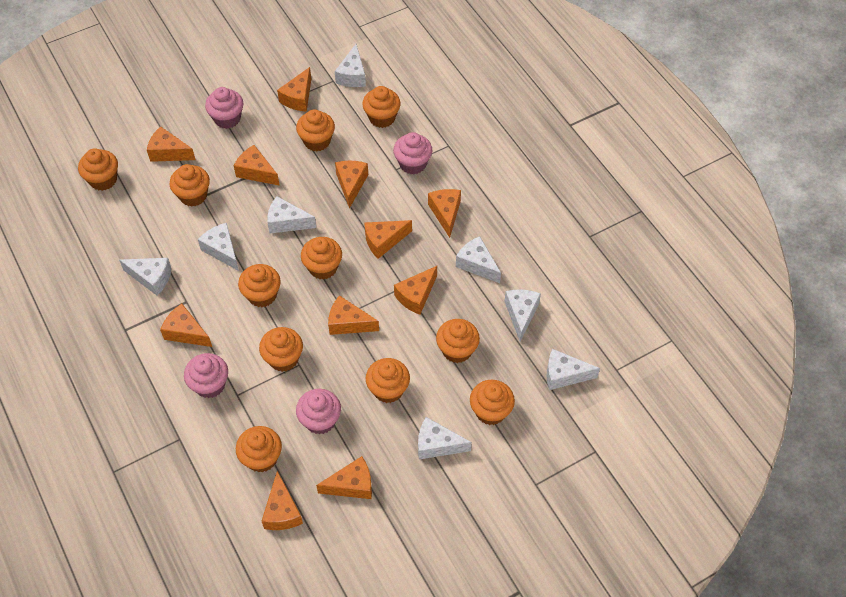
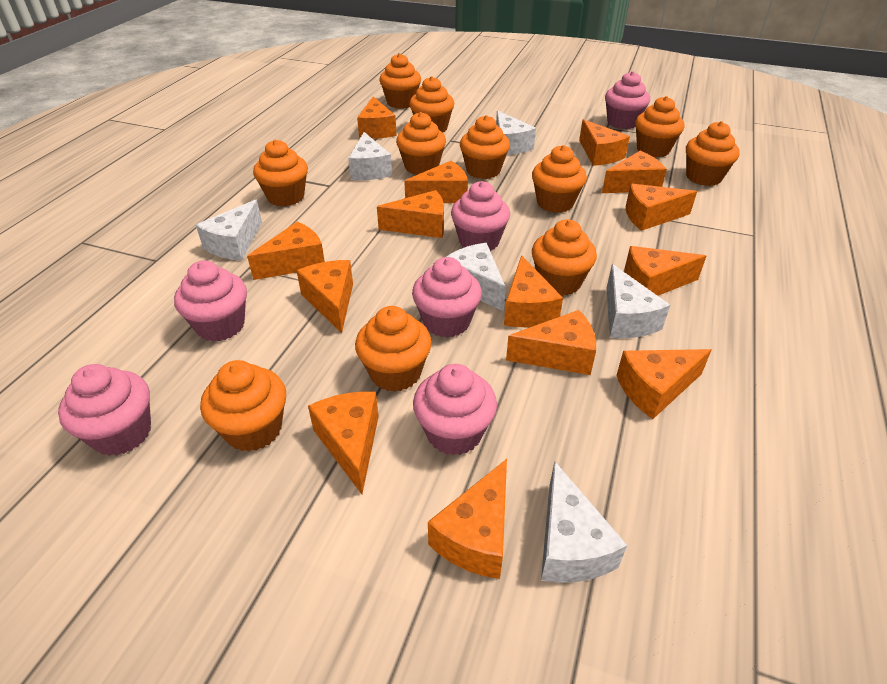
orange cheese: 11 -> 14
pink cupcake: 4 -> 6
white cheese: 8 -> 6

